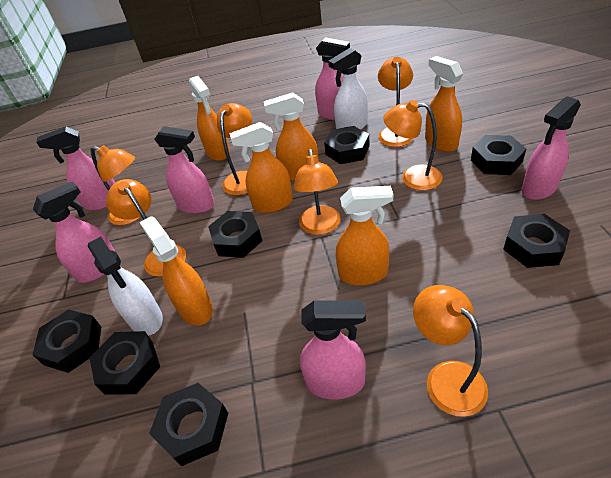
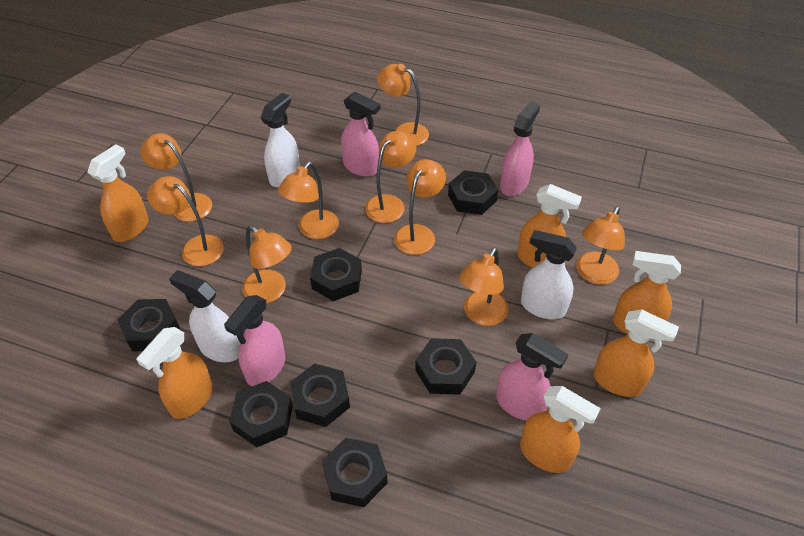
orange lamp: 7 -> 9
pink spray bottle: 6 -> 4
white spray bottle: 2 -> 3

